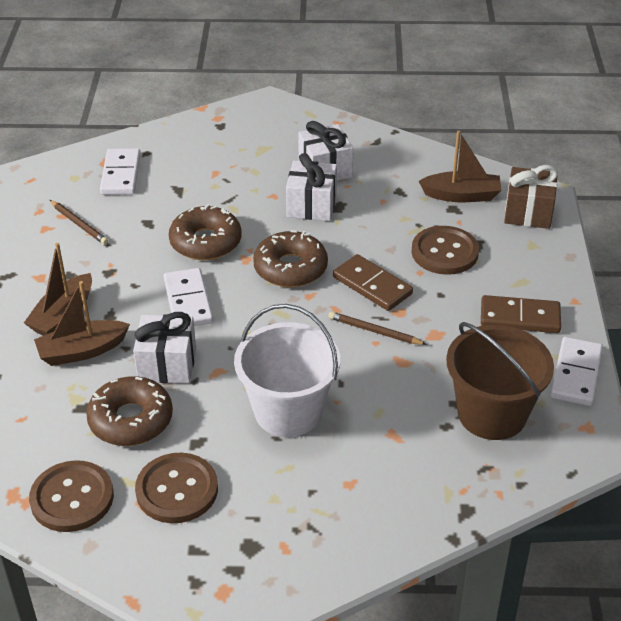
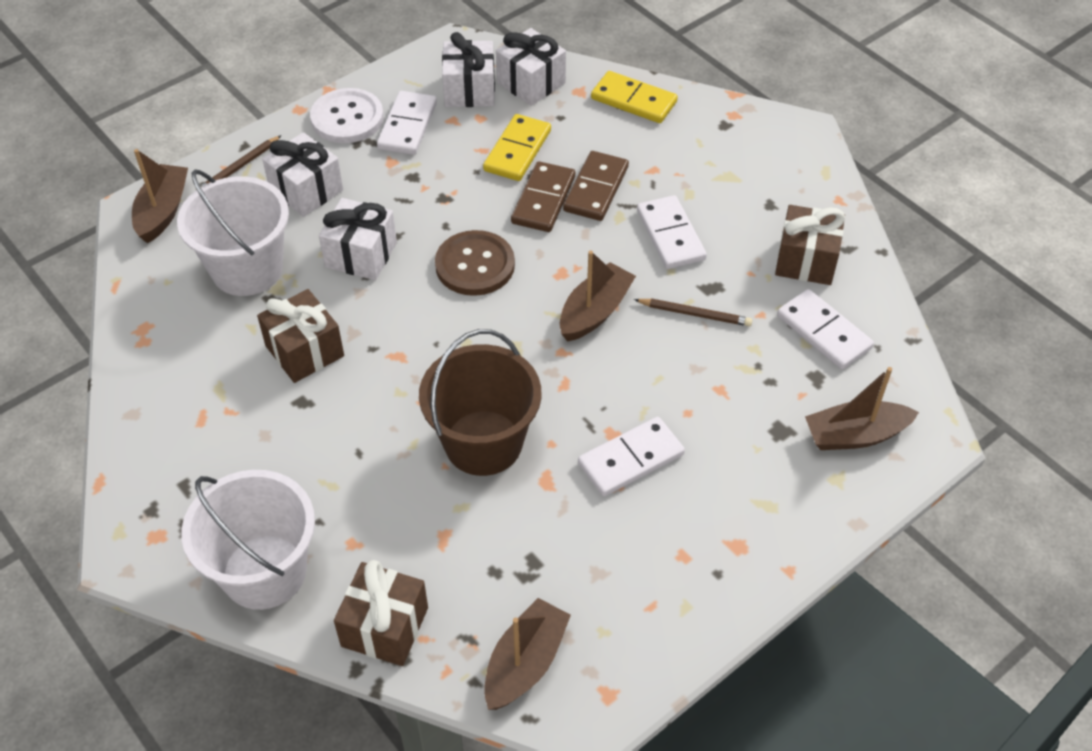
brown boat: 3 -> 4
brown button: 3 -> 1
brown donut: 3 -> 0
brown gift: 1 -> 3
white bucket: 1 -> 2
white button: 0 -> 1
white domino: 3 -> 4
white gift: 3 -> 4
yellow domino: 0 -> 2

